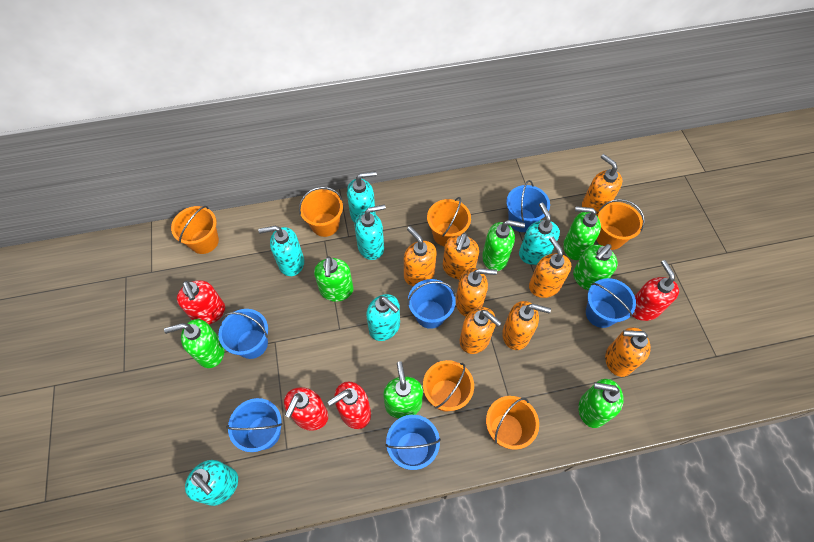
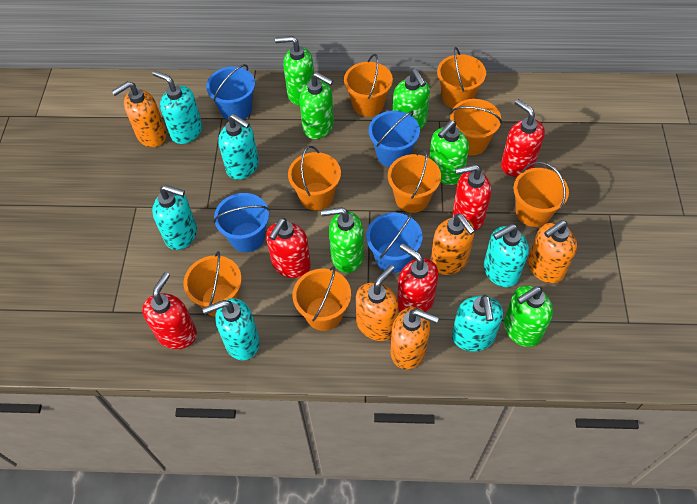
blue bucket: 6 -> 4
green soap dispenser: 7 -> 6
orange bucket: 6 -> 8
orange soap dispenser: 8 -> 5
red soap dispenser: 4 -> 5

